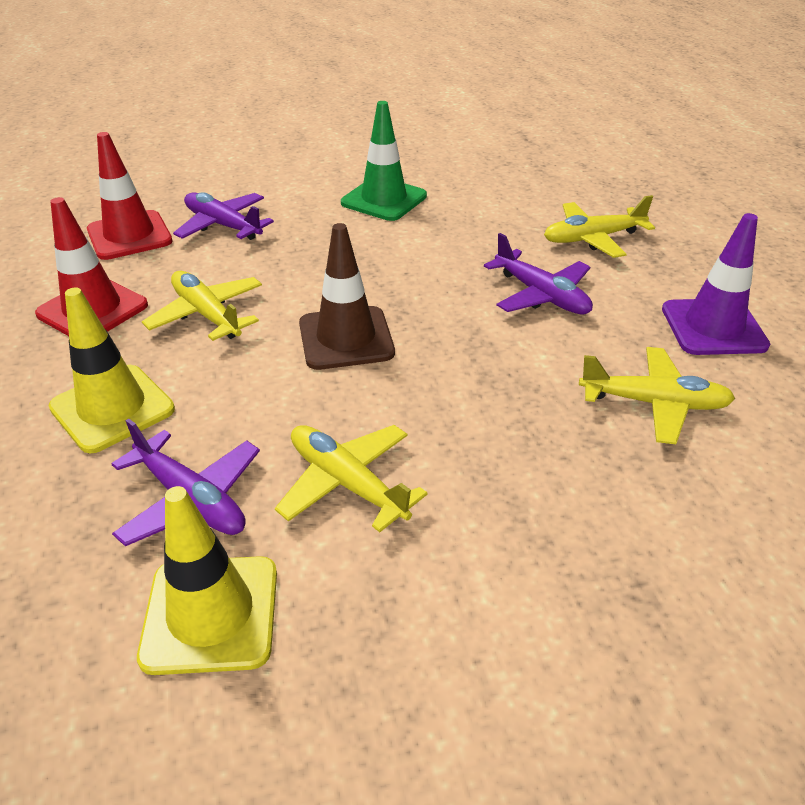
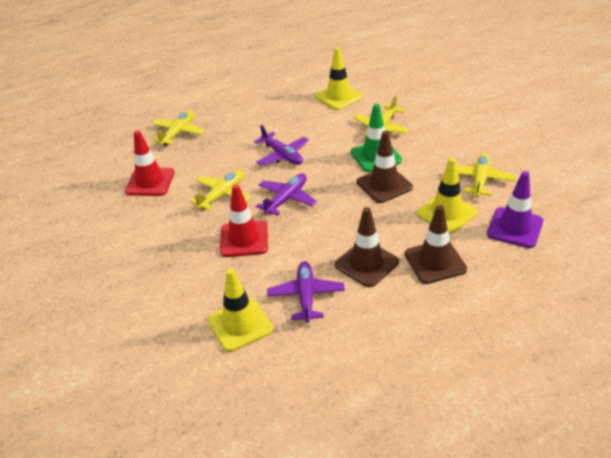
brown traffic cone: 1 -> 3
yellow traffic cone: 2 -> 3

